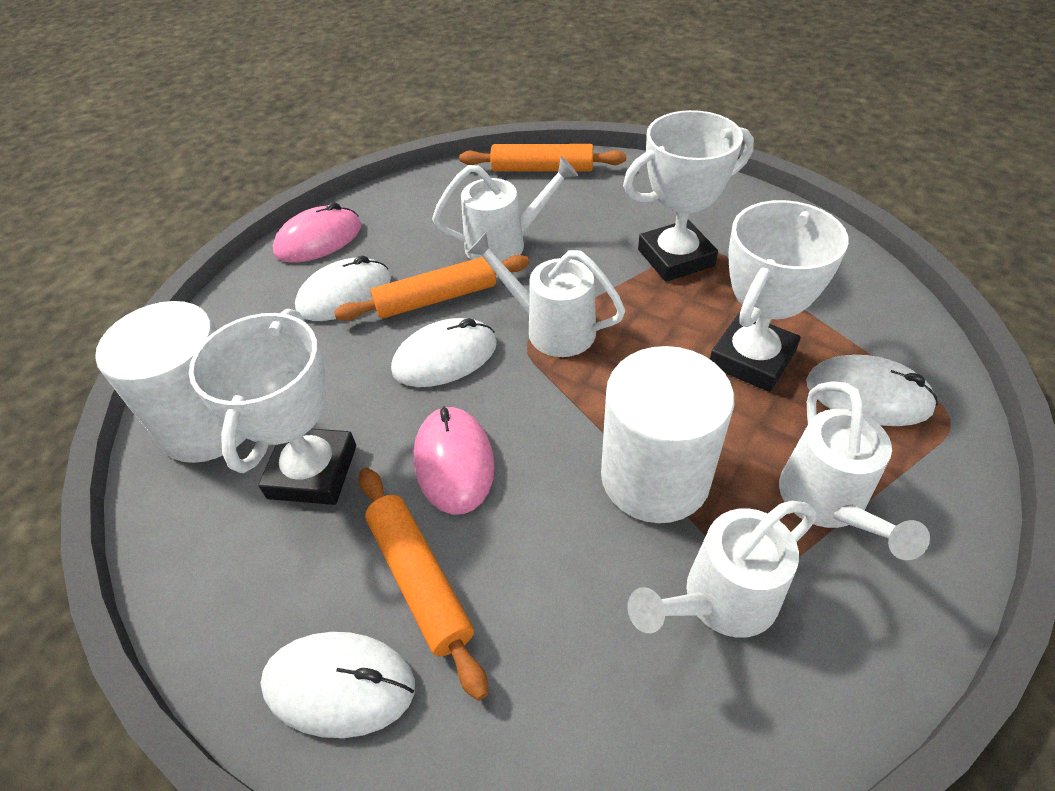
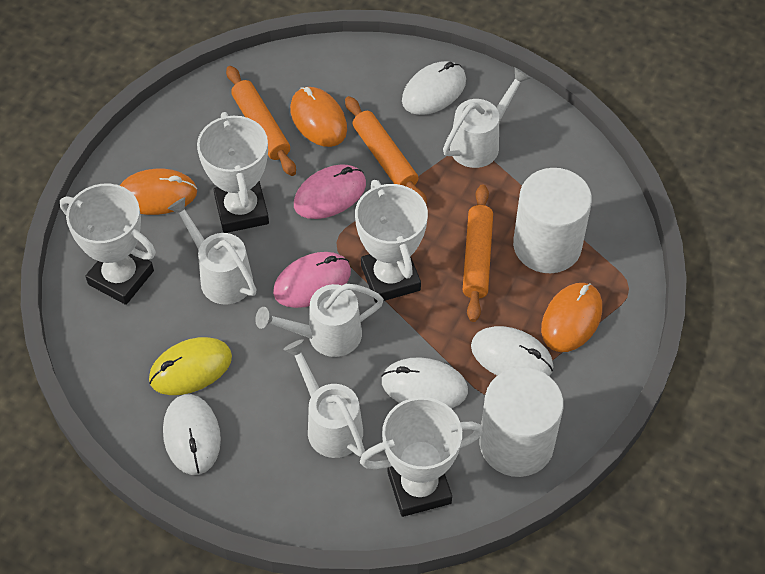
orange mouse: 0 -> 3
white trophy: 3 -> 4
yellow mouse: 0 -> 1

